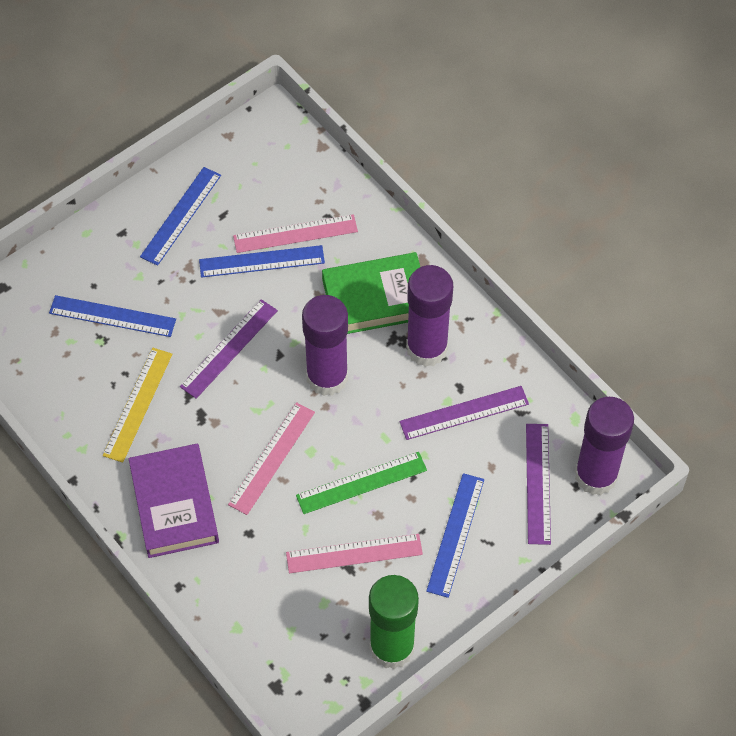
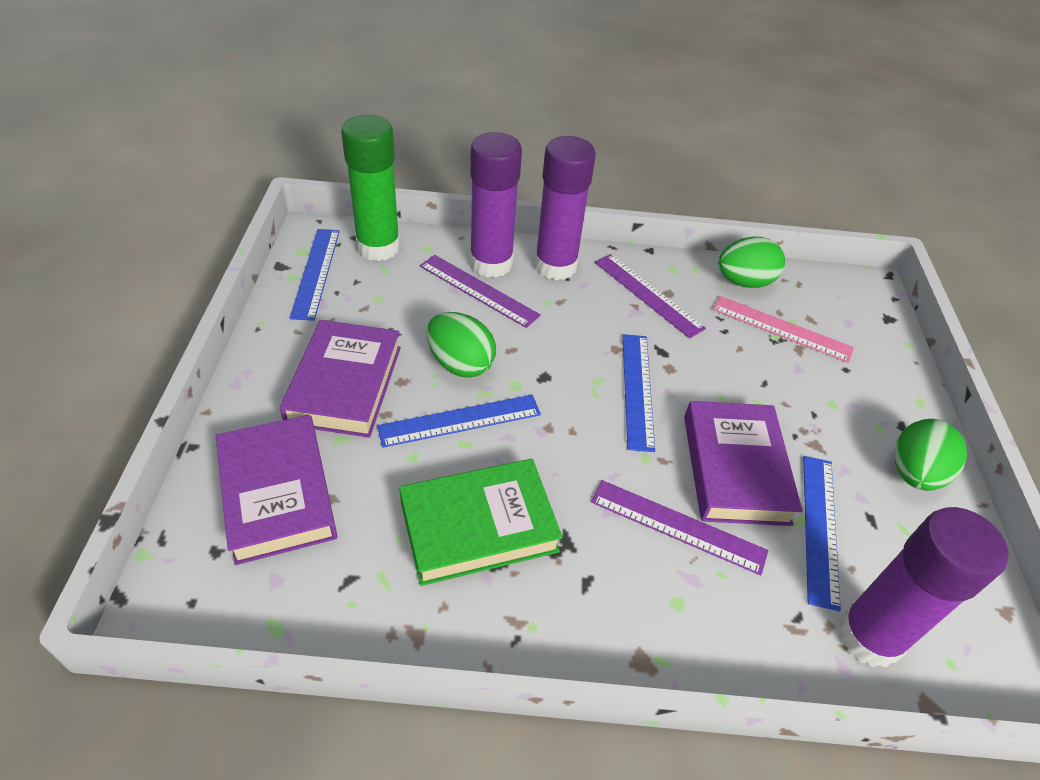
green egg: 0 -> 3
green ruler: 1 -> 0
pink ruler: 3 -> 1
purple book: 1 -> 3
yellow ruler: 1 -> 0

